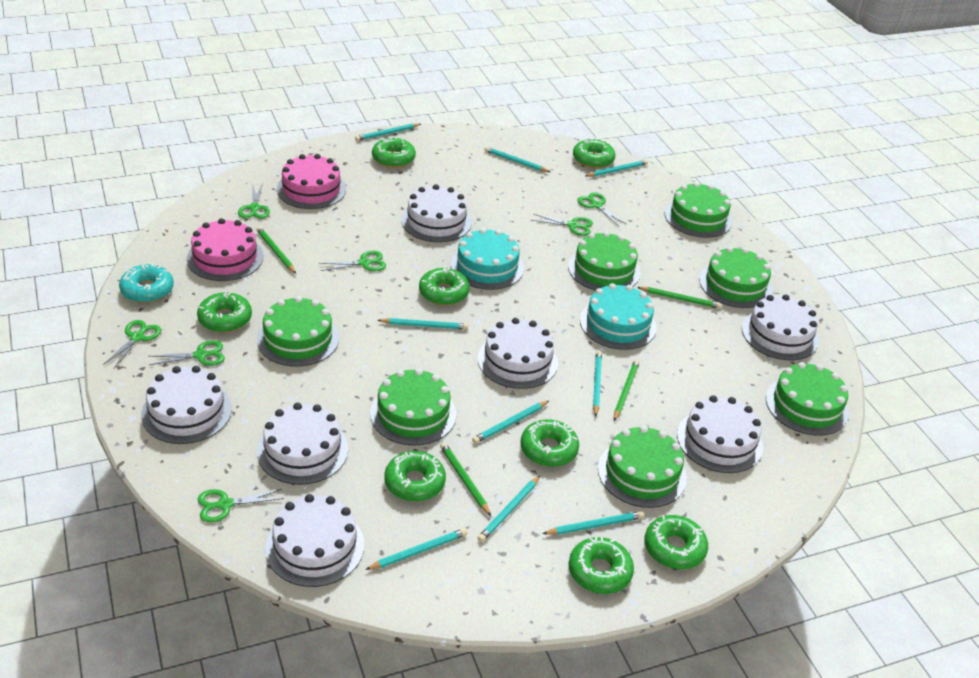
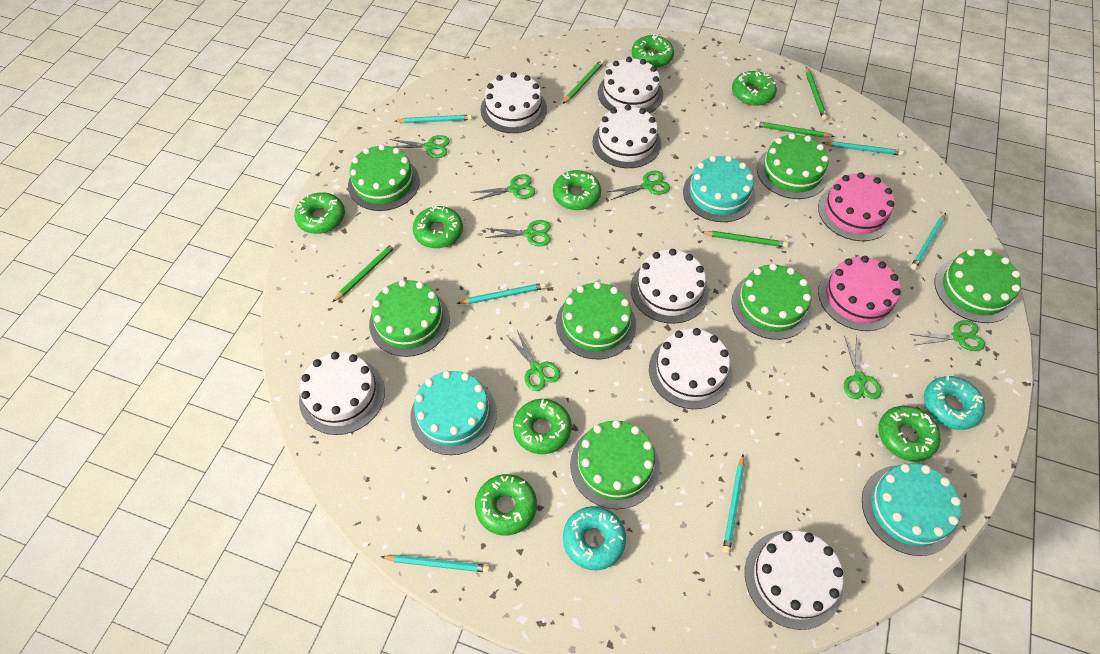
green pencil: 4 -> 5
turquoise cake: 2 -> 3
turquoise donut: 1 -> 2
turquoise pencil: 9 -> 6

